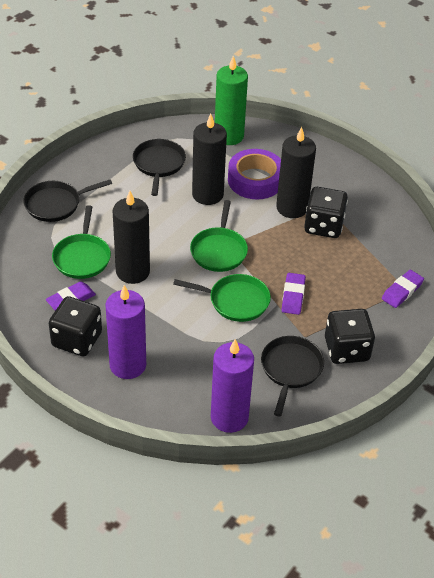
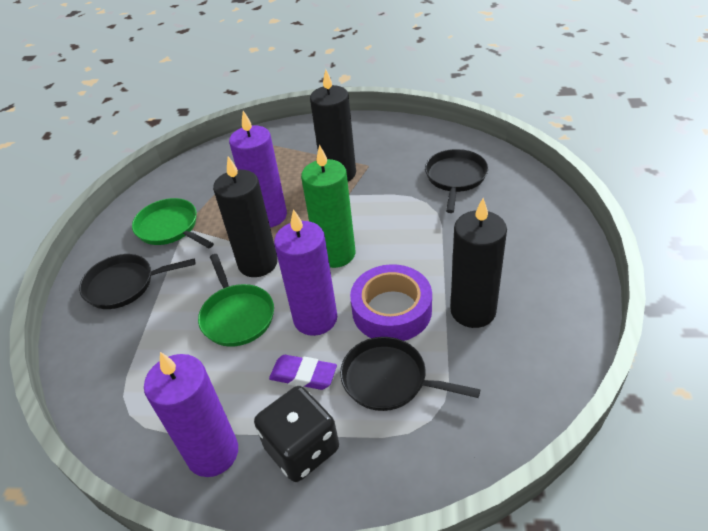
black dice: 3 -> 1
green pan: 3 -> 2
purple candle: 2 -> 3
purple eraser: 3 -> 1

